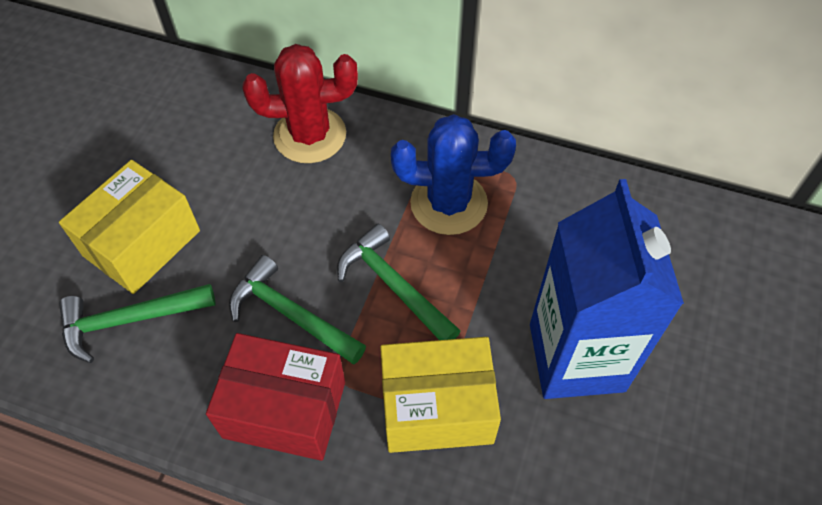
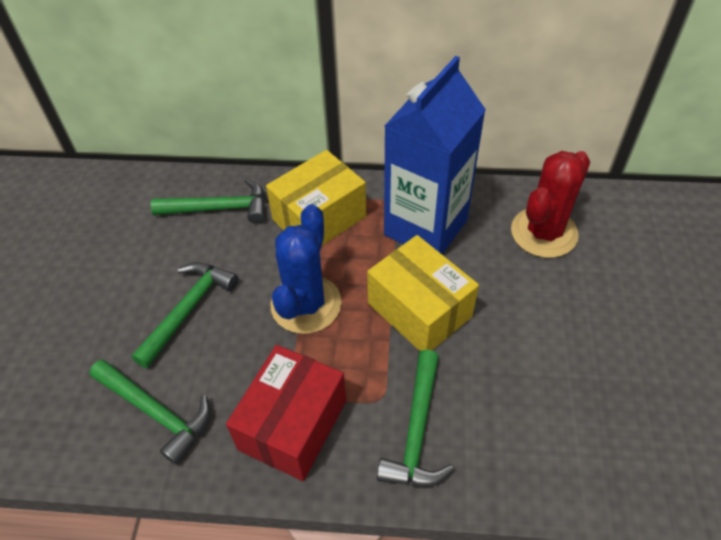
green hammer: 3 -> 4

